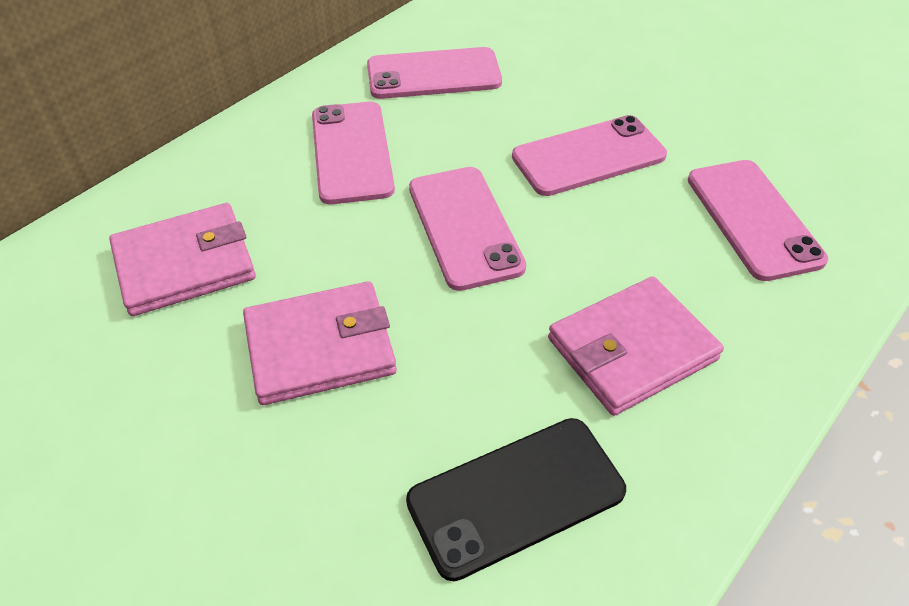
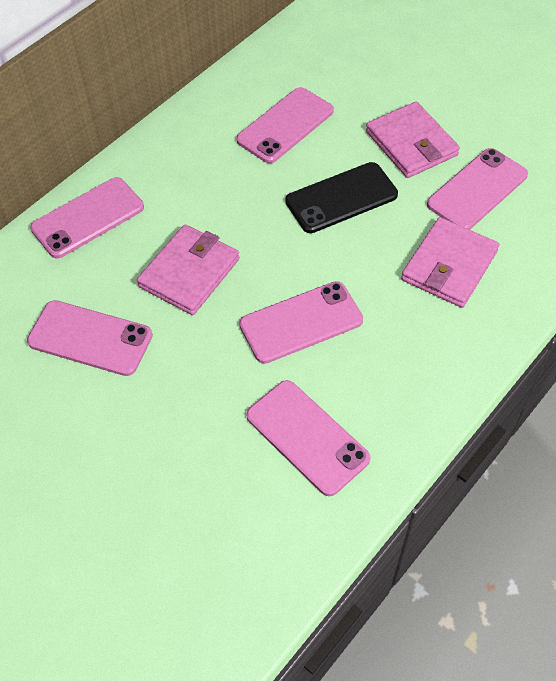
pink phone: 5 -> 6

